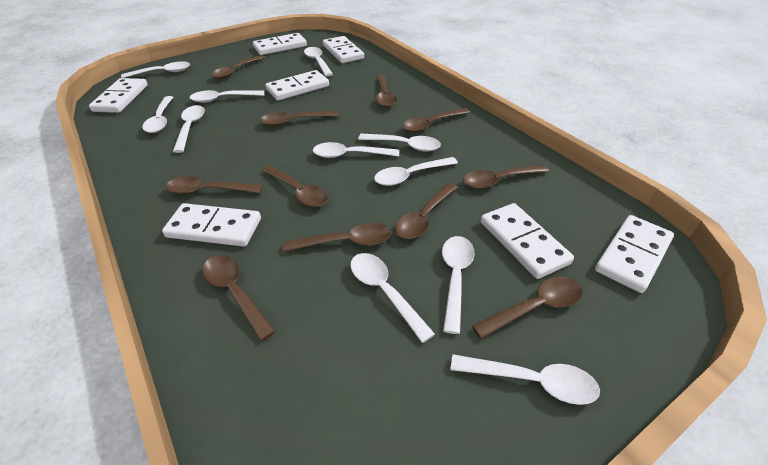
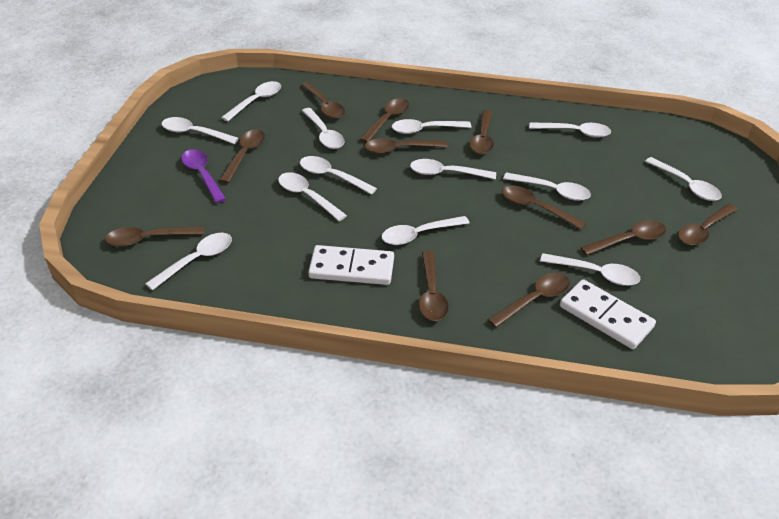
purple spoon: 0 -> 1
white domino: 7 -> 2
white spoon: 11 -> 13

